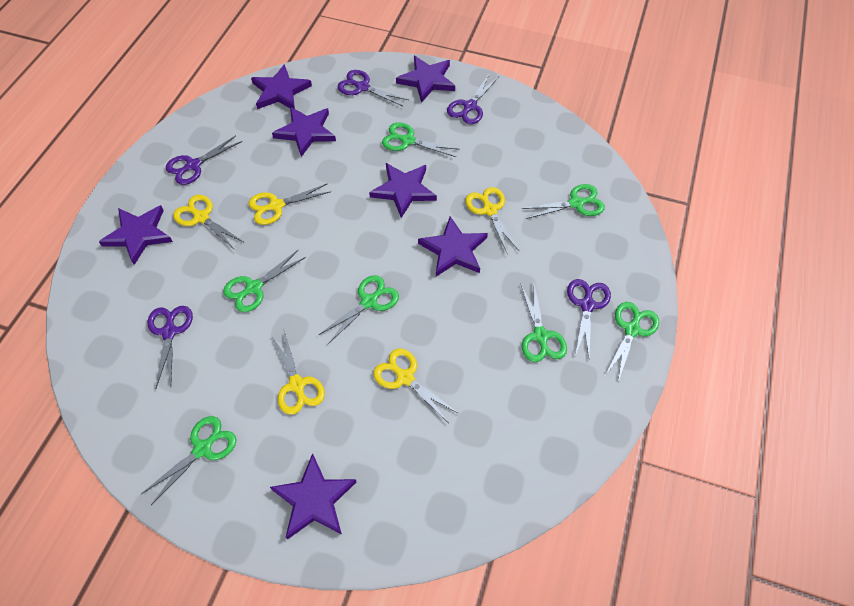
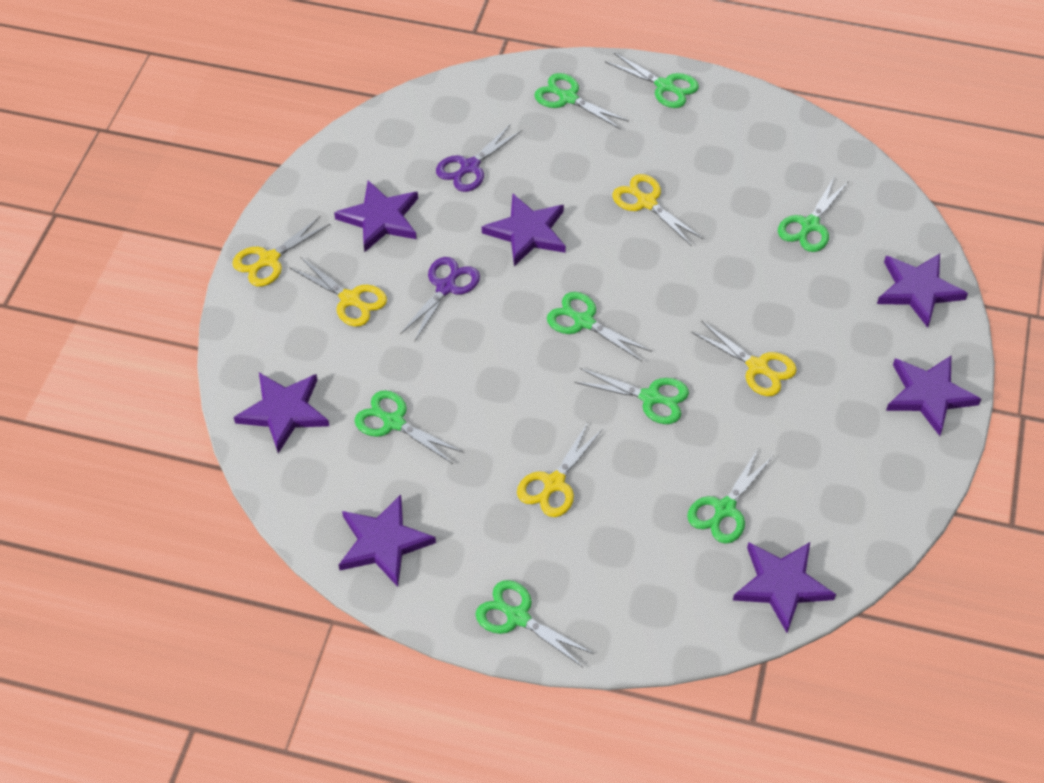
green scissors: 7 -> 8
purple scissors: 5 -> 2

